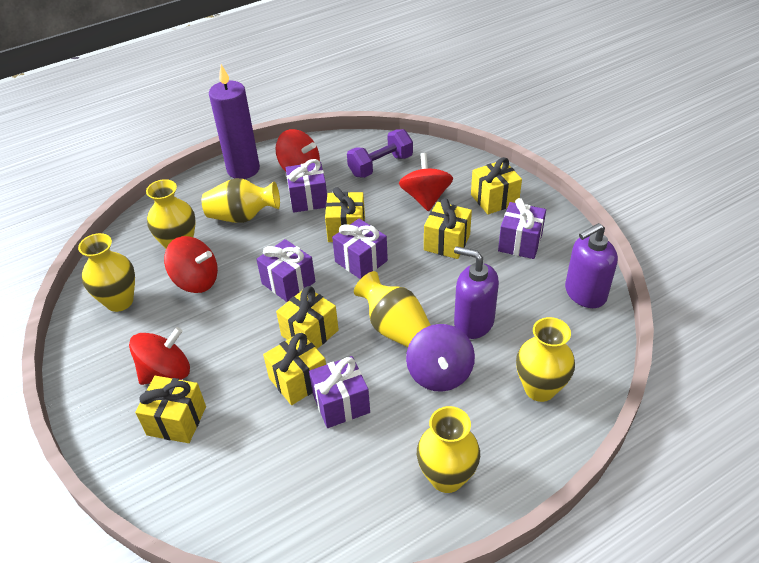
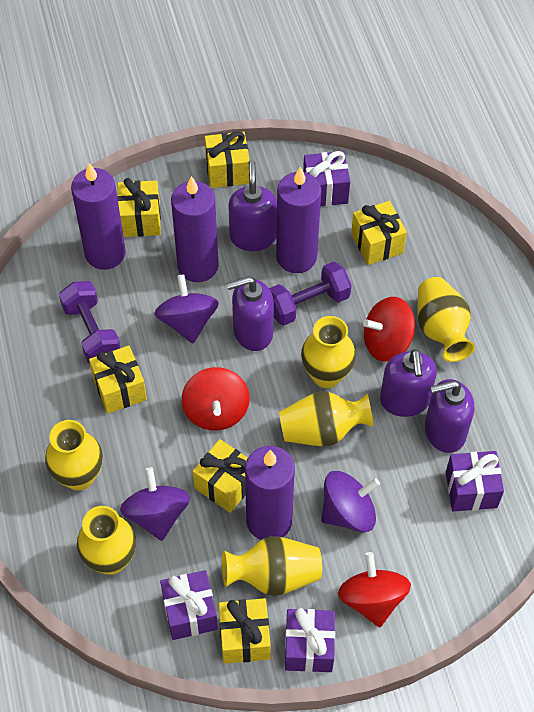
purple candle: 1 -> 4
purple dumbbell: 1 -> 2
purple gift: 5 -> 4
purple soap dispenser: 2 -> 4
purple spinning top: 1 -> 3
red spinning top: 4 -> 3

